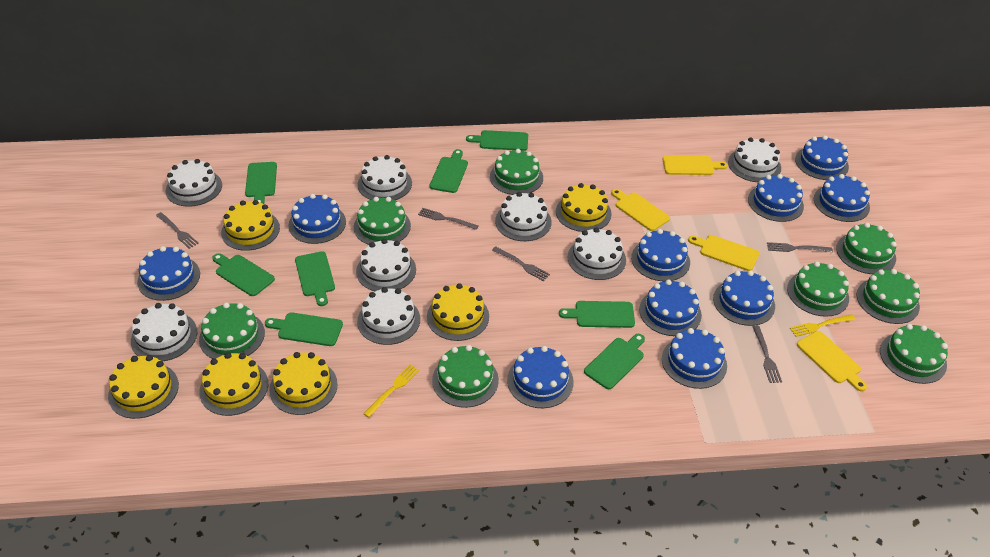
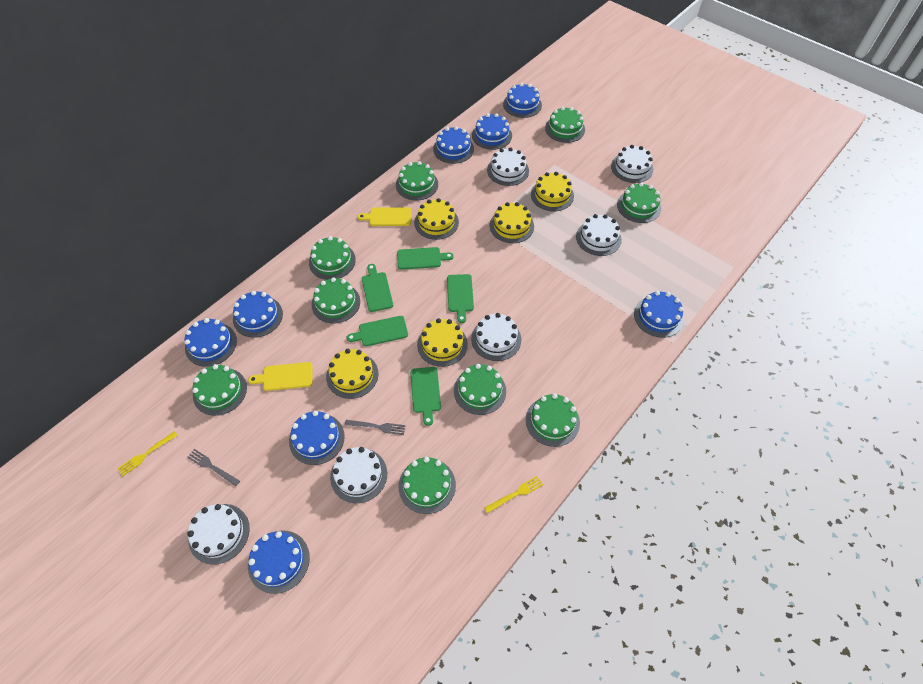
blue cake: 10 -> 8
green cake: 8 -> 9
green cutting board: 8 -> 5
grey fork: 5 -> 2
white cake: 8 -> 6
yellow cake: 6 -> 5
yellow cutting board: 4 -> 2

